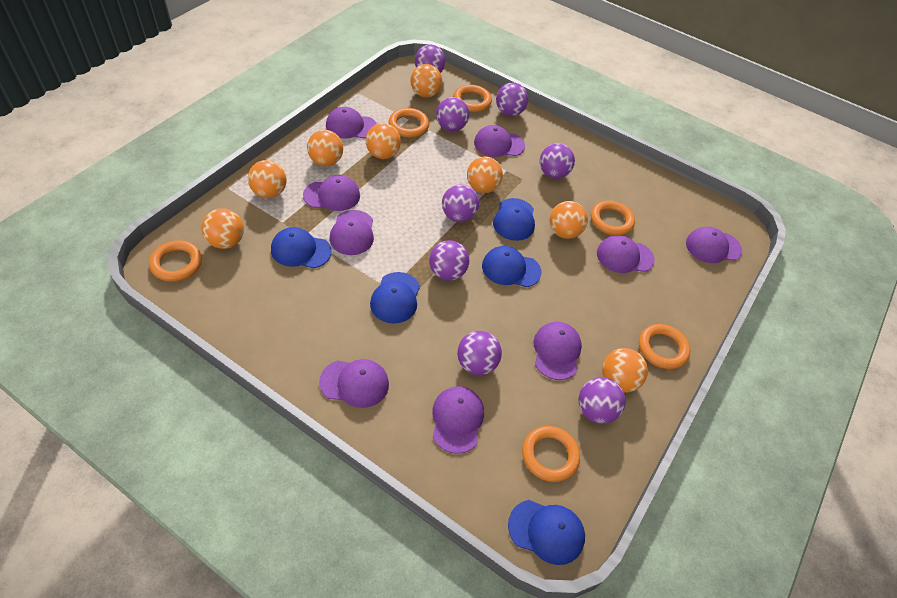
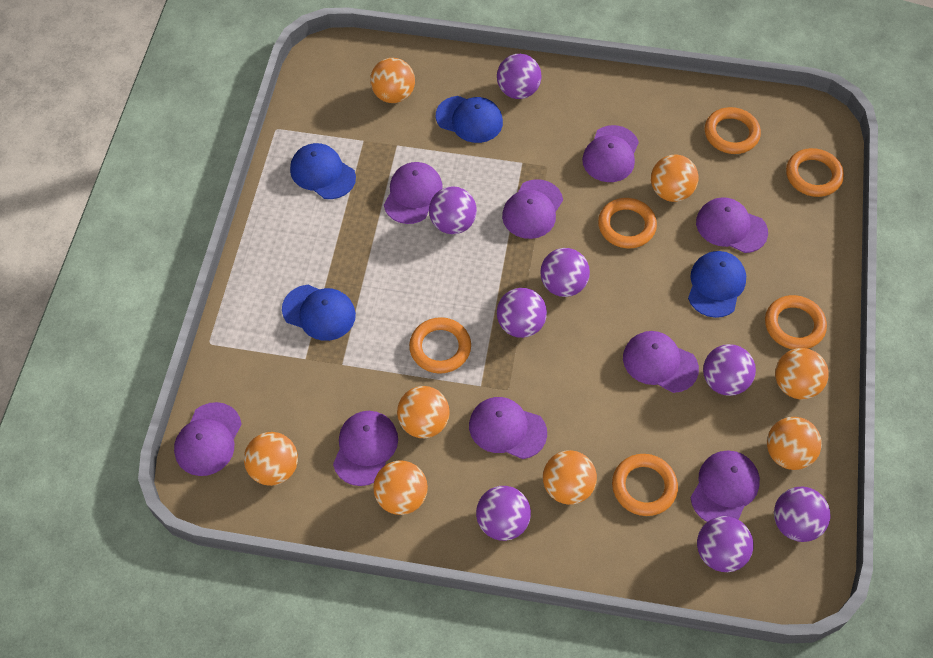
blue cap: 5 -> 4

